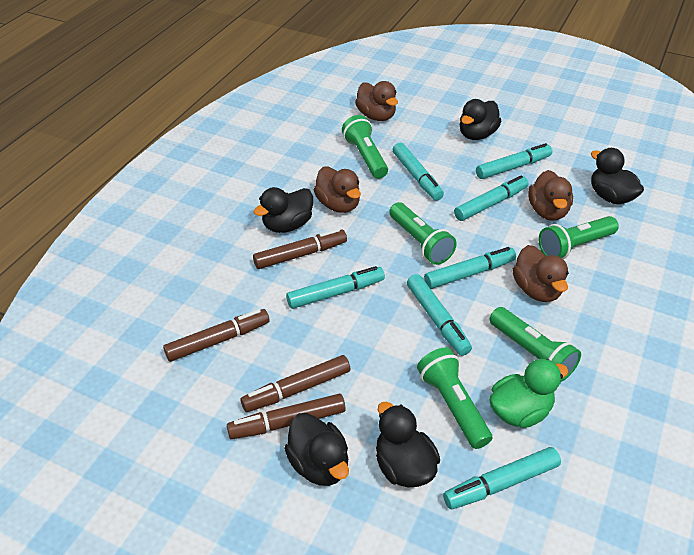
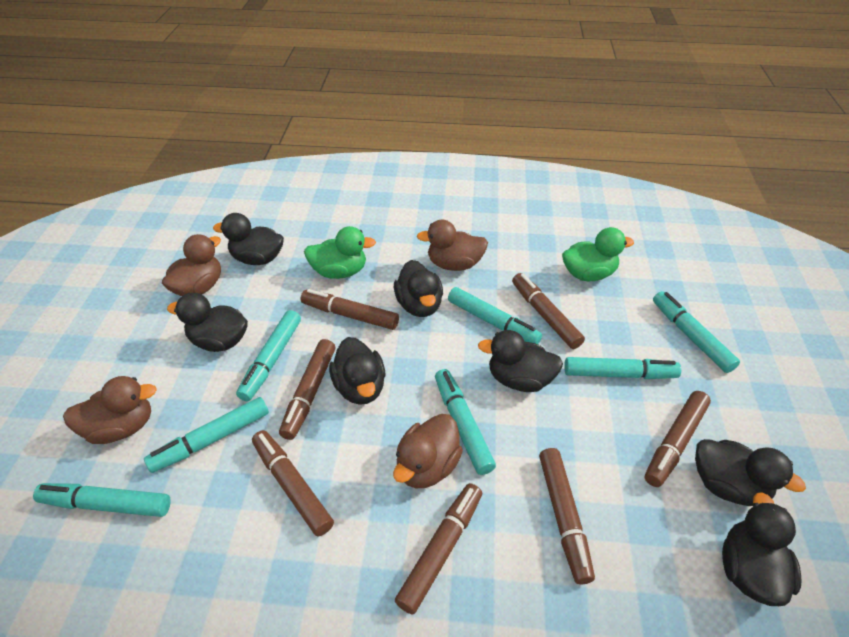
black duck: 5 -> 7
brown marker: 4 -> 7
green duck: 1 -> 2
green flashlight: 5 -> 0

